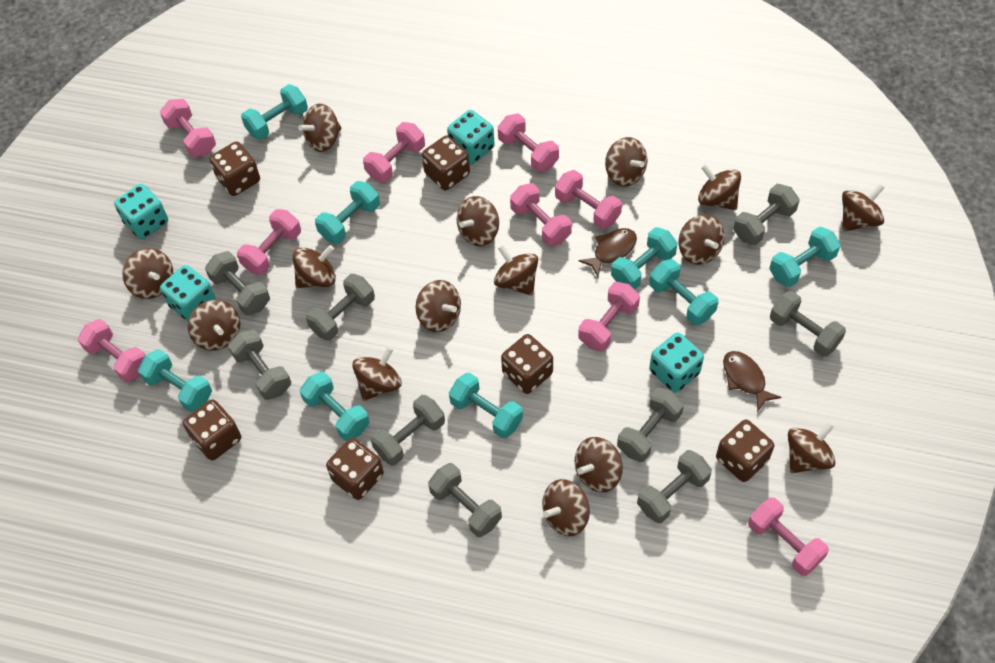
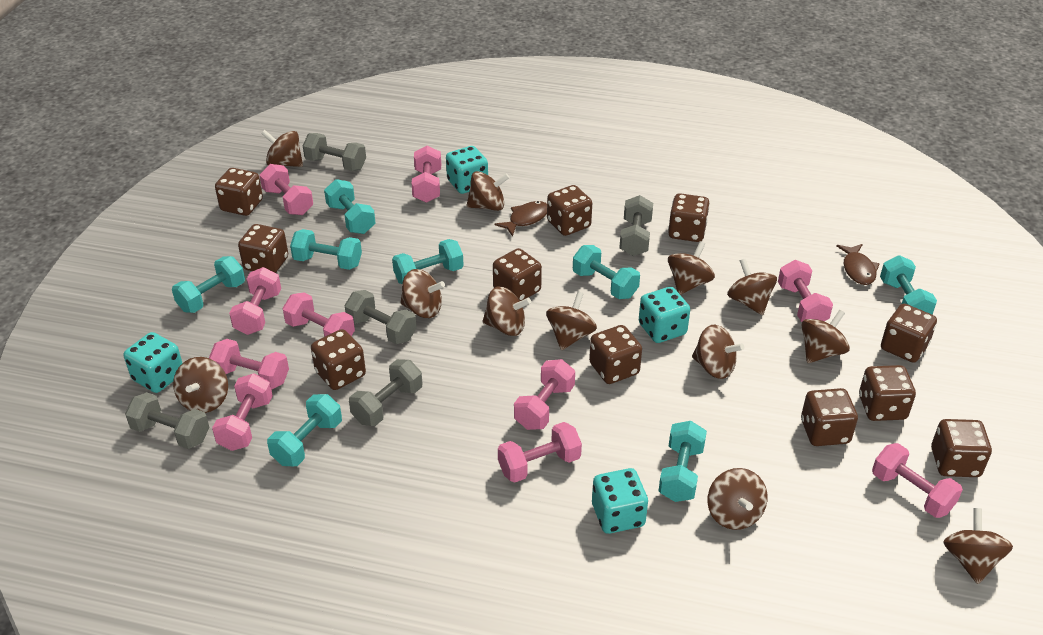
brown dice: 6 -> 11
brown spinning top: 15 -> 12
grey dumbbell: 9 -> 5
pink dumbbell: 9 -> 10

